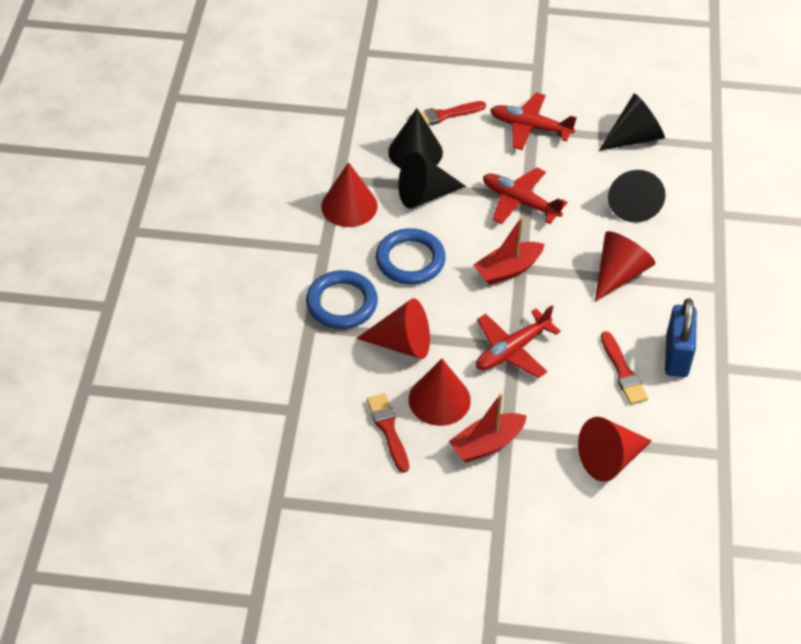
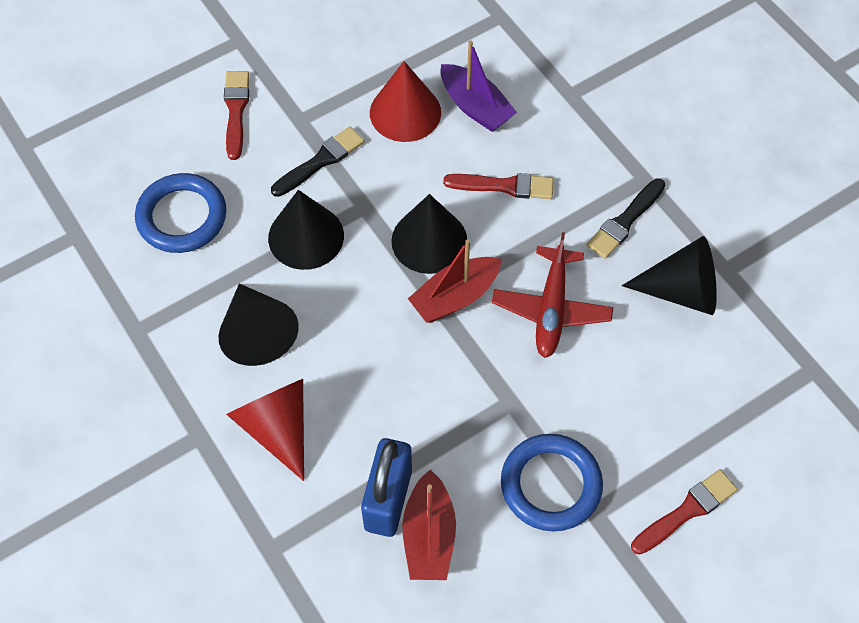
black brush: 0 -> 2
purple boat: 0 -> 1
red cone: 5 -> 2
red plane: 3 -> 1

